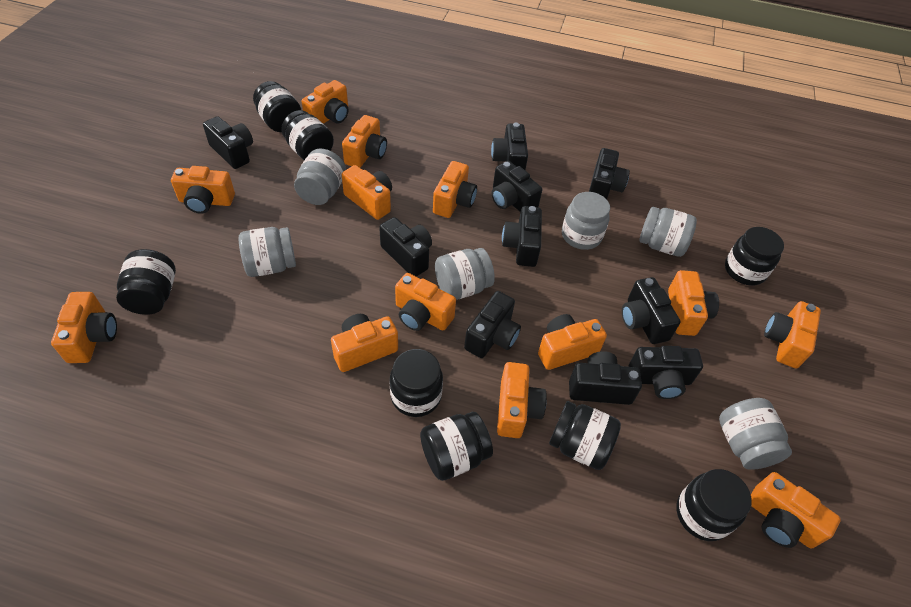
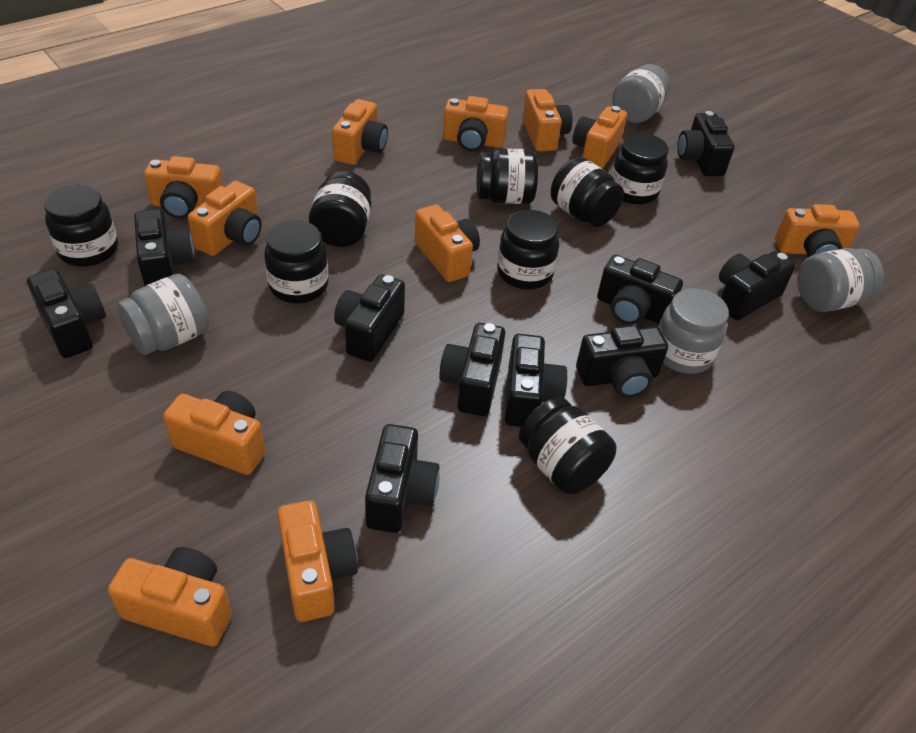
grey jar: 6 -> 4
orange camera: 13 -> 11

